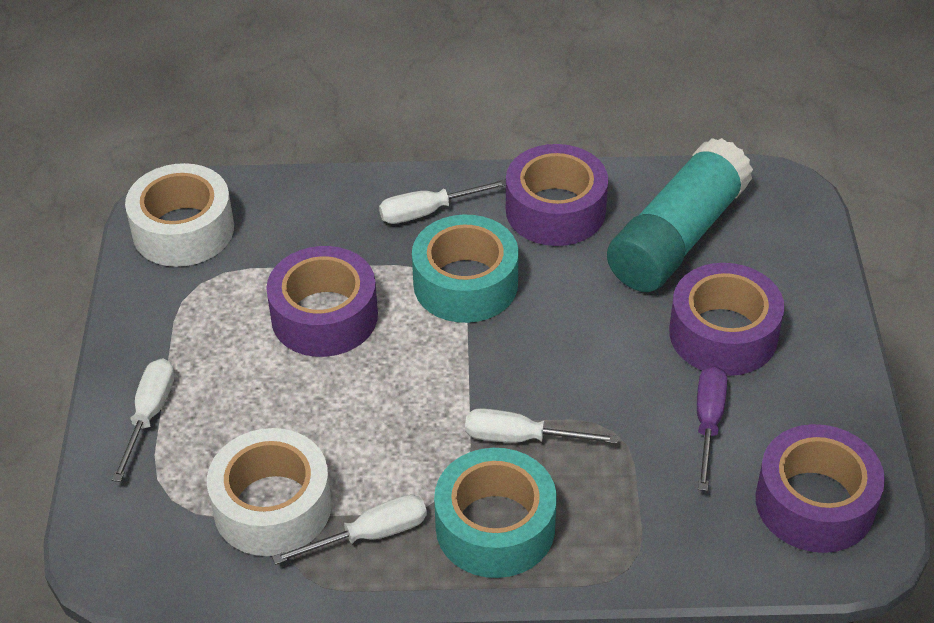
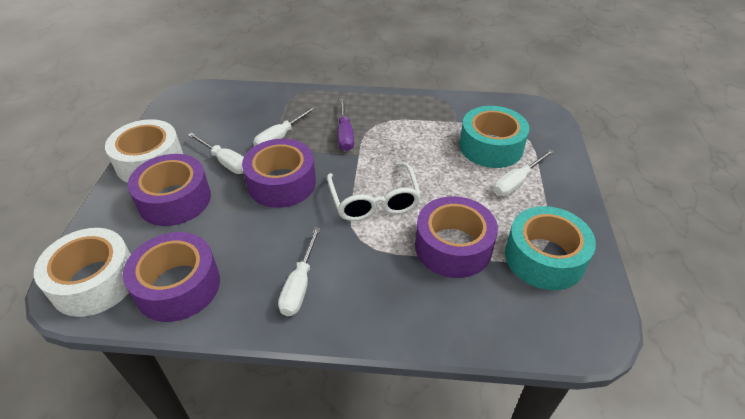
turquoise glue stick: 1 -> 0
white glasses: 0 -> 1

